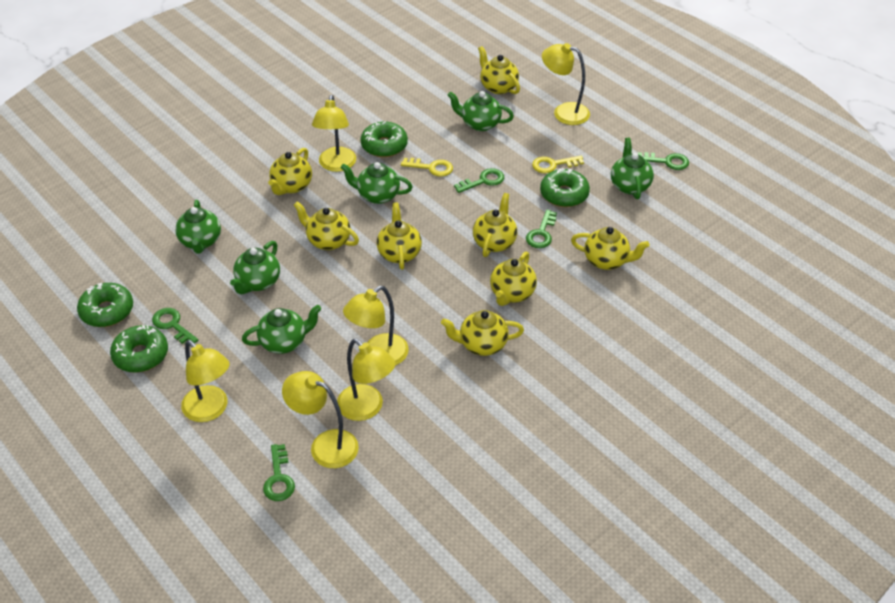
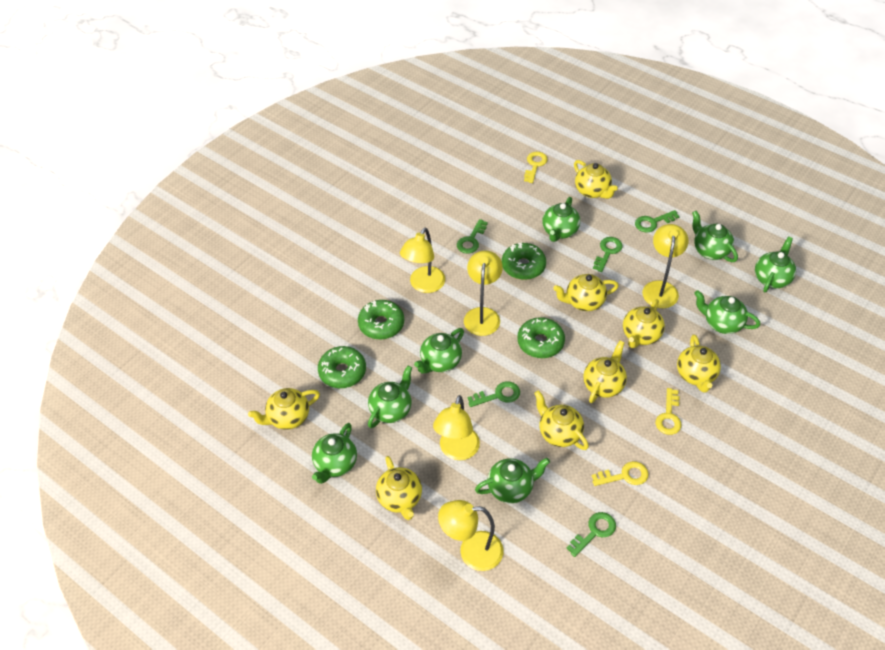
green teapot: 6 -> 8
yellow key: 2 -> 3
yellow lamp: 6 -> 5

